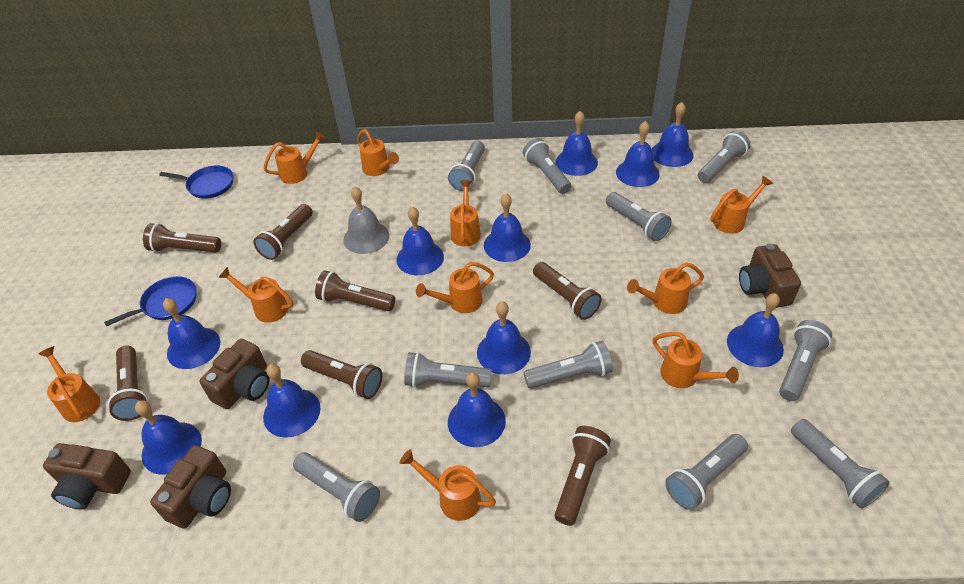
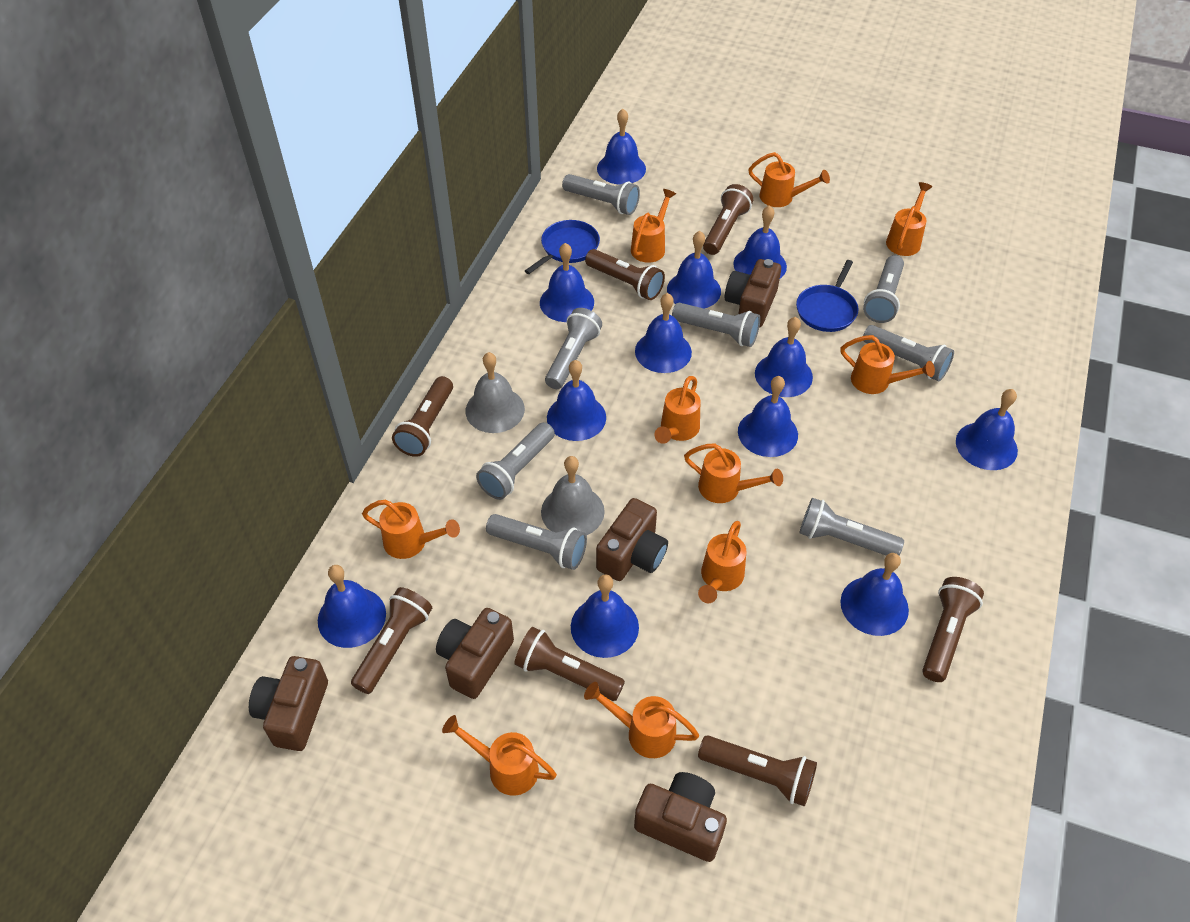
blue bell: 11 -> 12
brown camera: 4 -> 5
grey bell: 1 -> 2
grey flashlight: 10 -> 8

